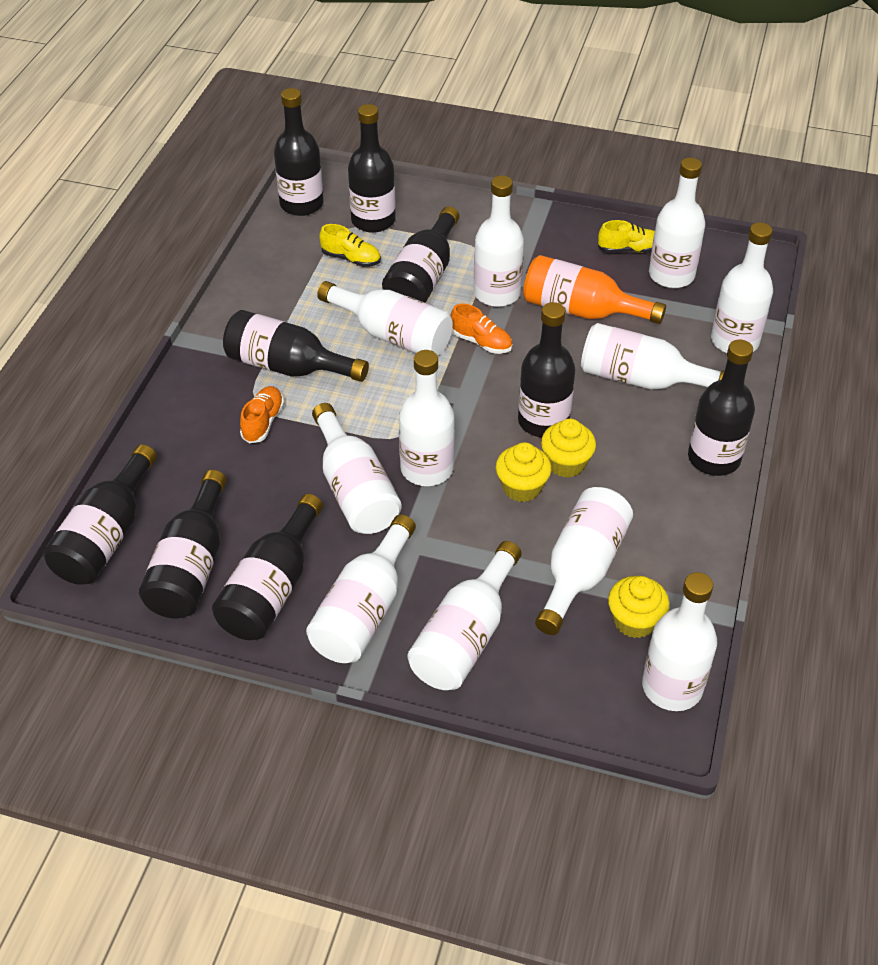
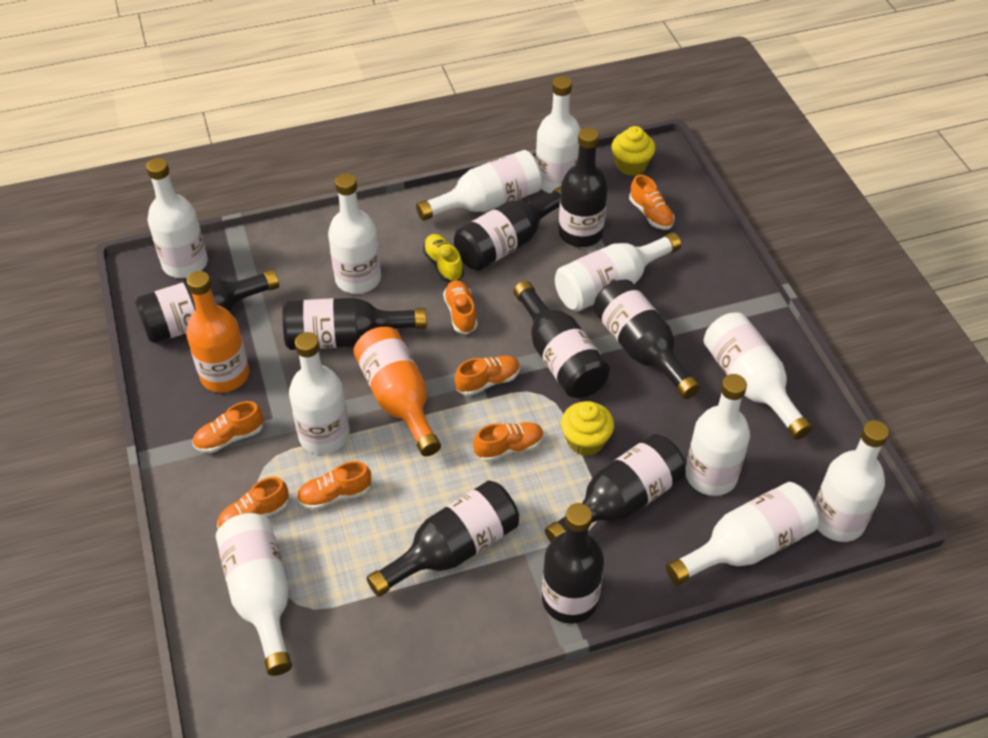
orange bottle: 1 -> 2
orange shoe: 2 -> 7
yellow cupcake: 3 -> 2
yellow shoe: 2 -> 1

